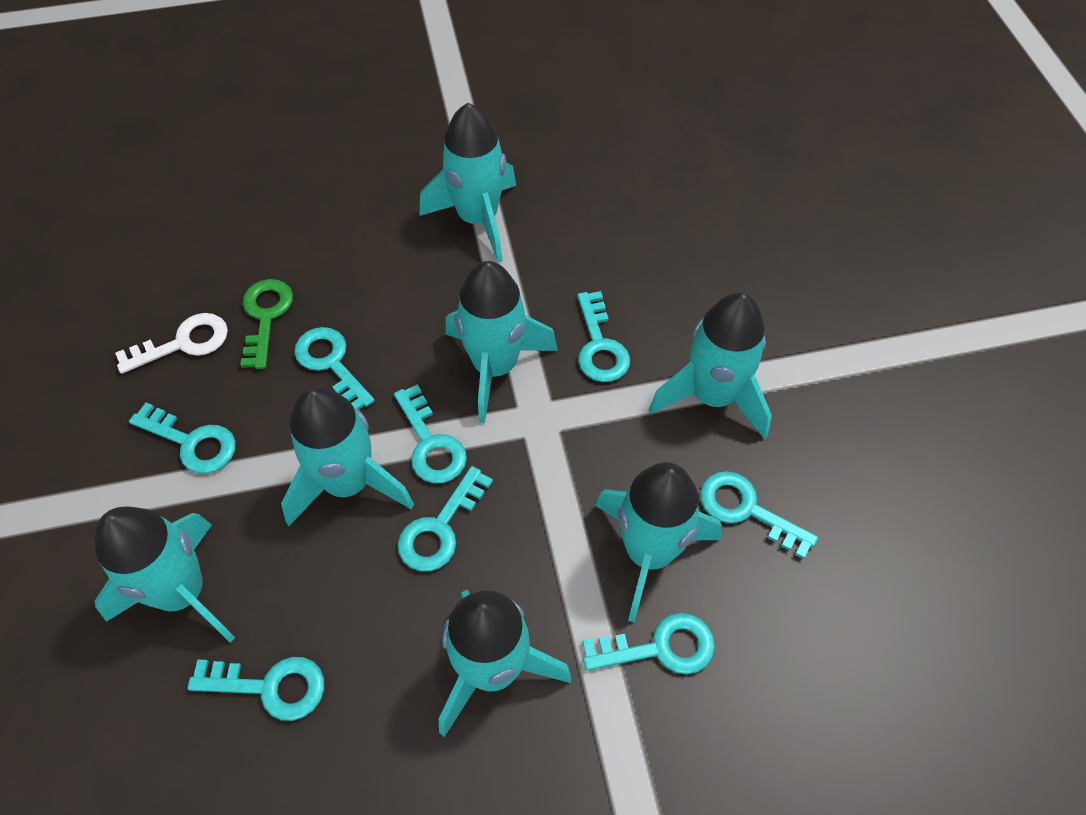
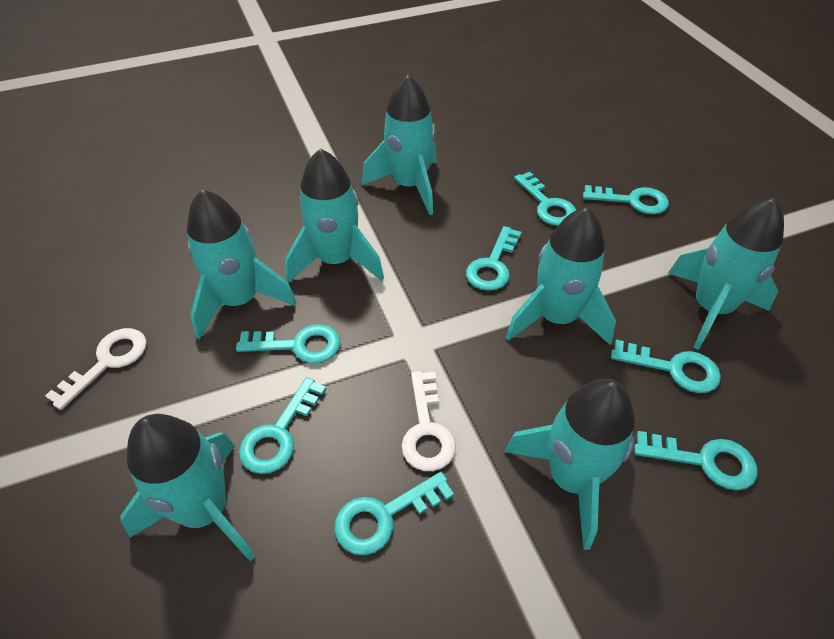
green key: 1 -> 0
white key: 1 -> 2

